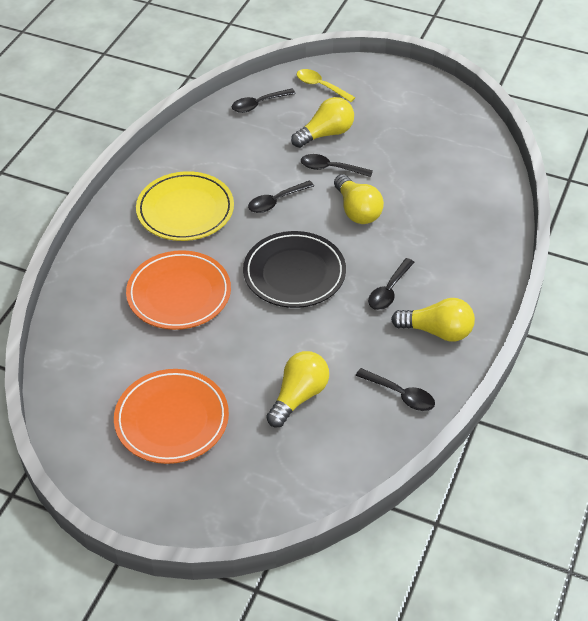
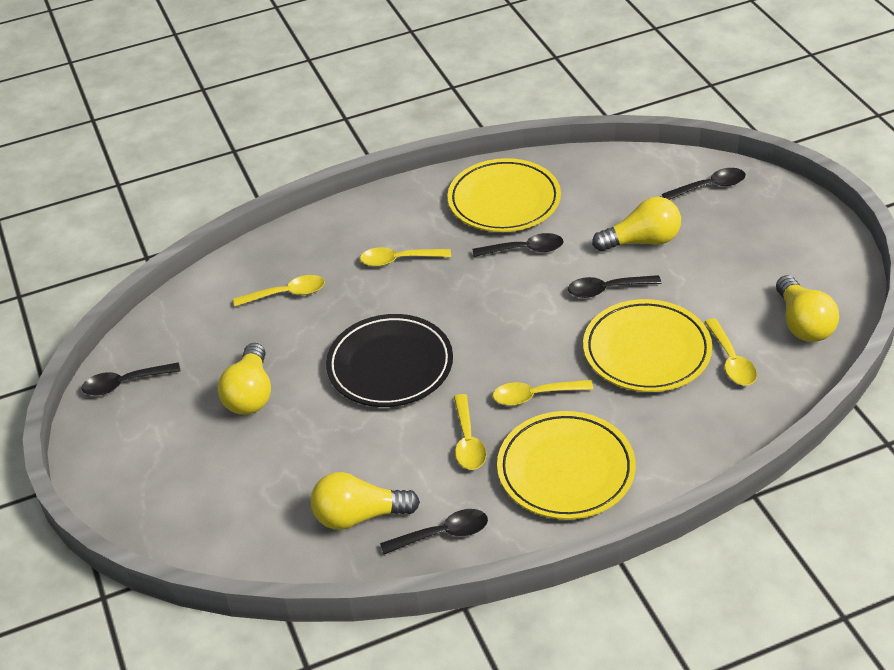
orange plate: 2 -> 0
yellow plate: 1 -> 3
yellow spoon: 1 -> 5

